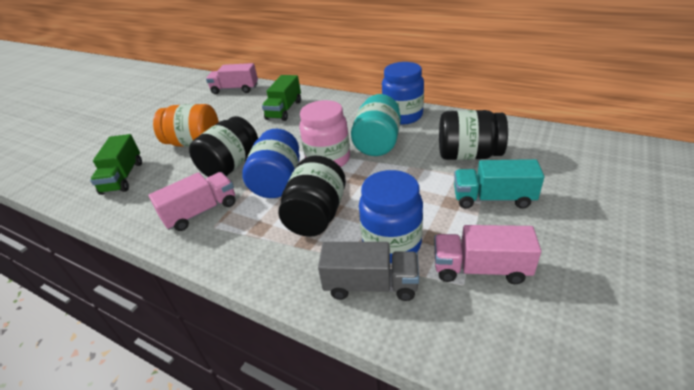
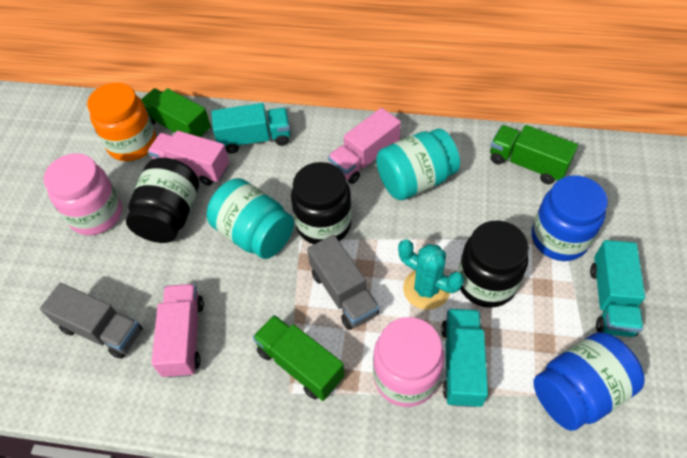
blue jar: 3 -> 2
green truck: 2 -> 3
grey truck: 1 -> 2
pink jar: 1 -> 2
turquoise cactus: 0 -> 1
turquoise jar: 1 -> 2
turquoise truck: 1 -> 3

